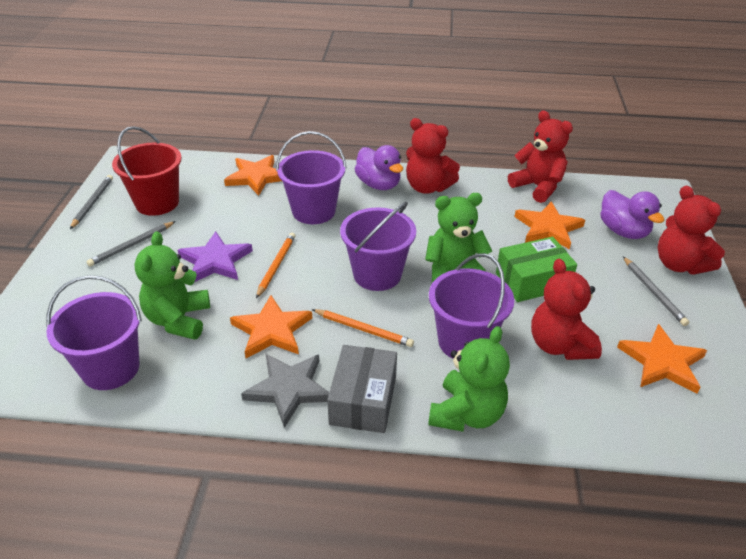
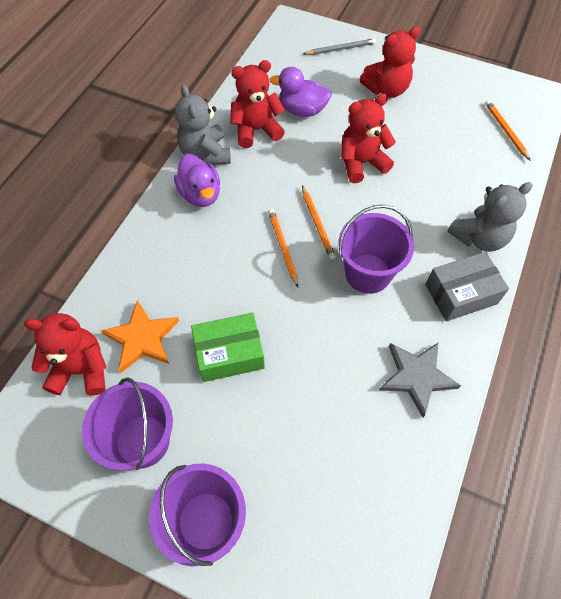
green teddy bear: 3 -> 0
grey pencil: 3 -> 1
grey teddy bear: 0 -> 2
orange pencil: 2 -> 3
orange star: 4 -> 1
purple bucket: 4 -> 3
purple star: 1 -> 0
red bucket: 1 -> 0

